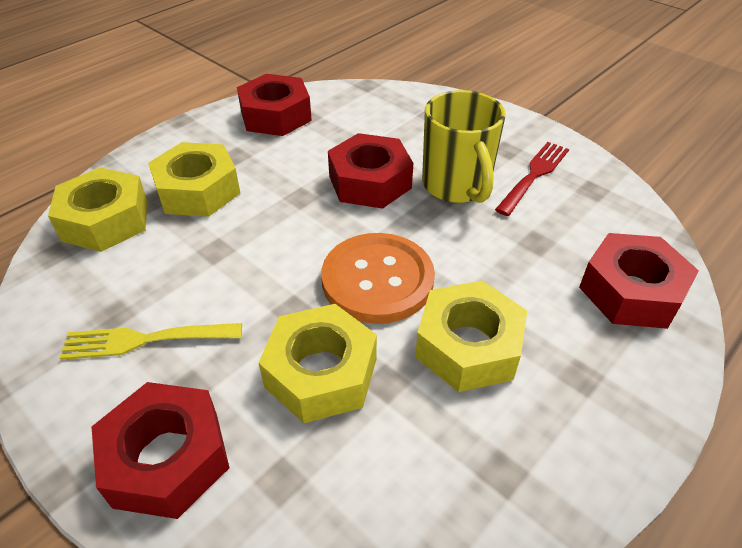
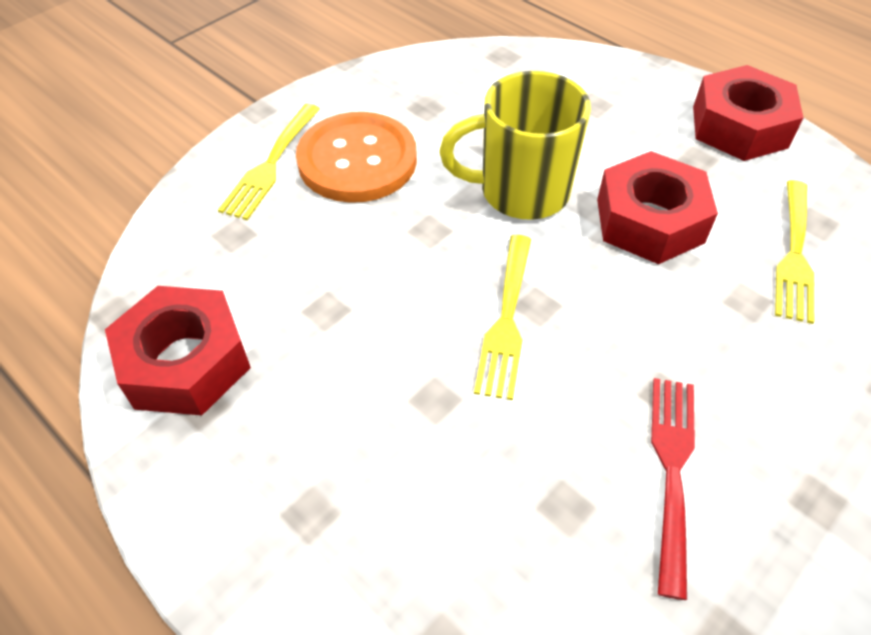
red nut: 4 -> 3
yellow fork: 1 -> 3
yellow nut: 4 -> 0

